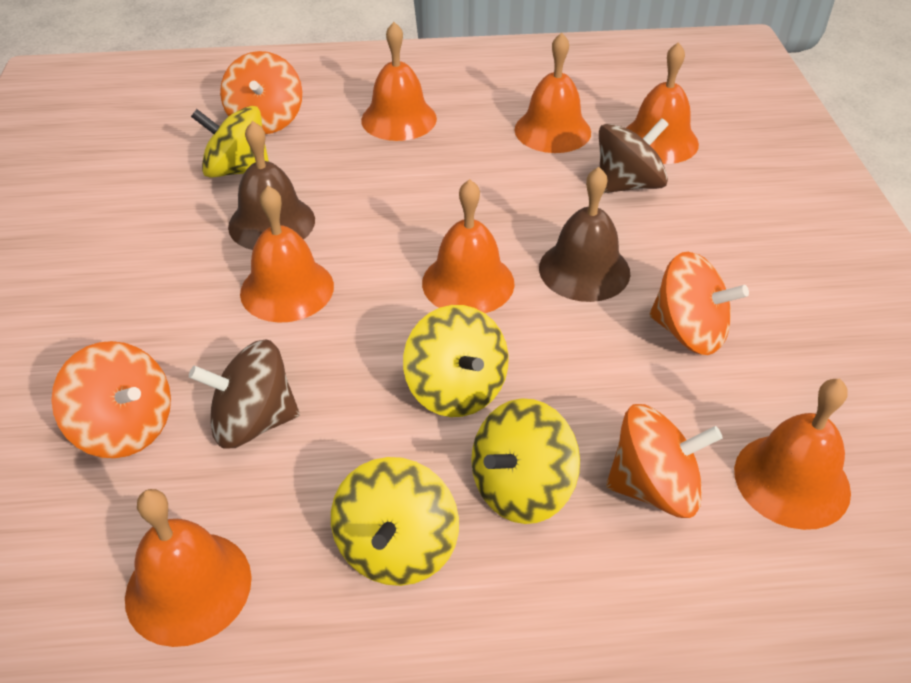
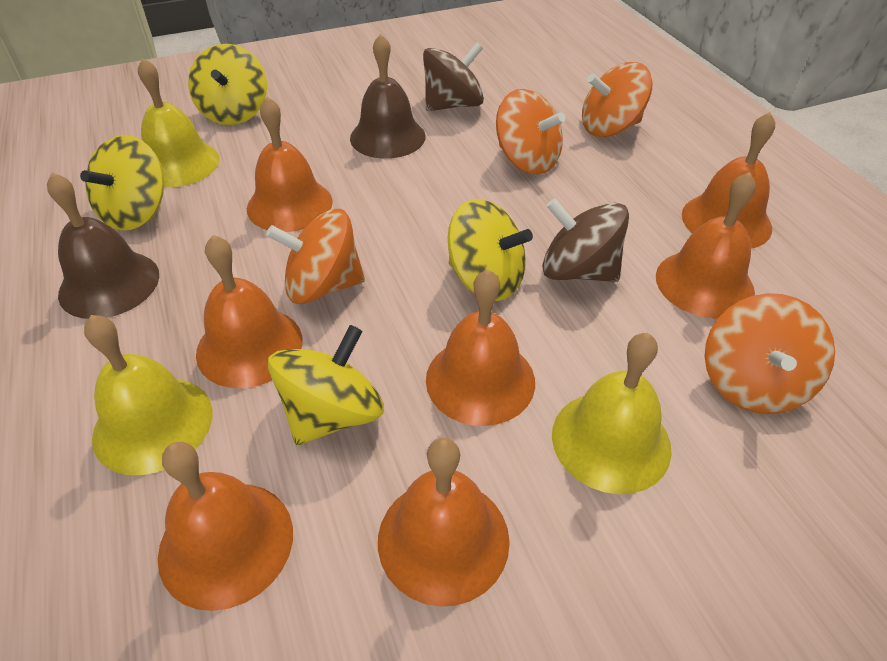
yellow bell: 0 -> 3

